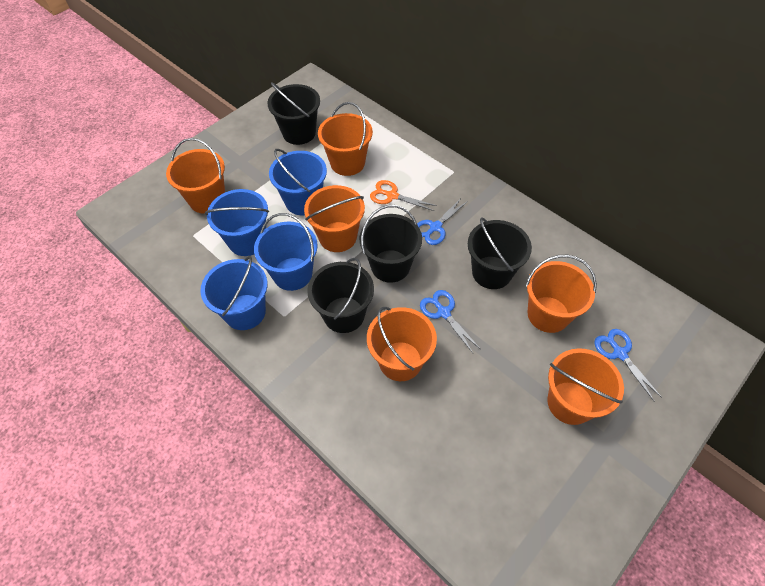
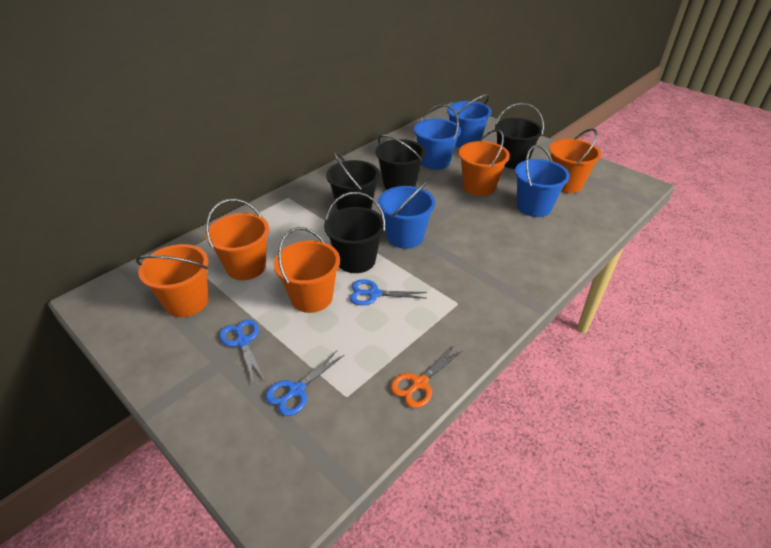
orange bucket: 6 -> 5

